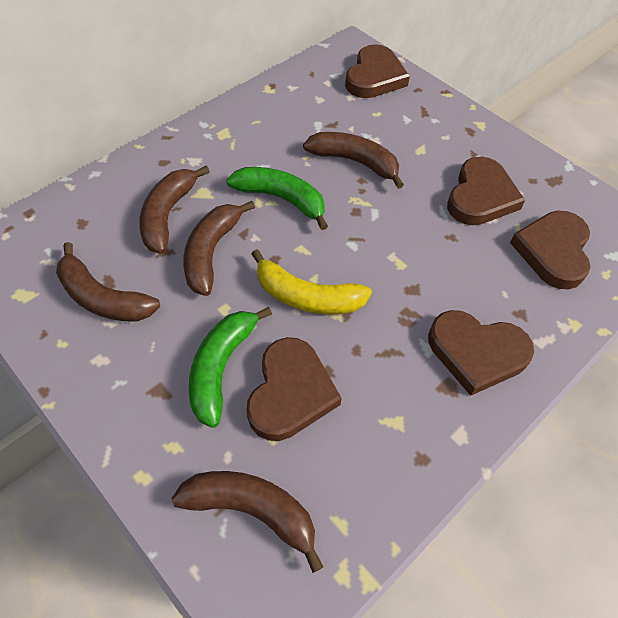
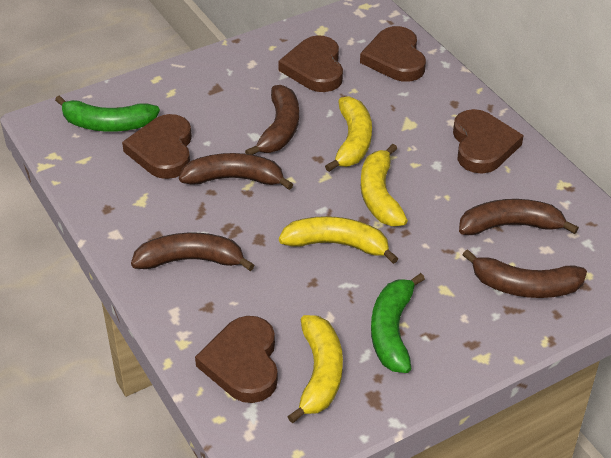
yellow banana: 1 -> 4

